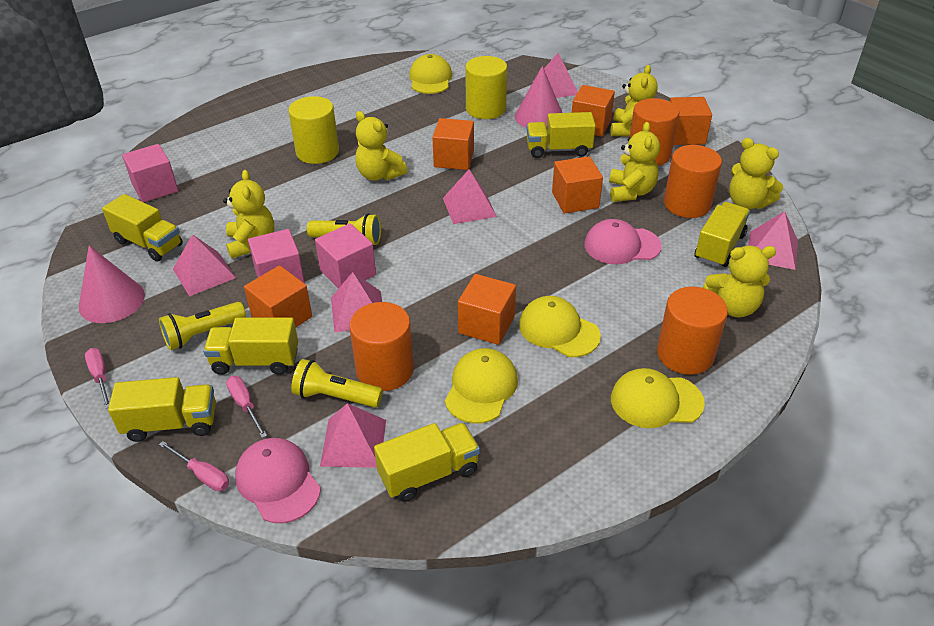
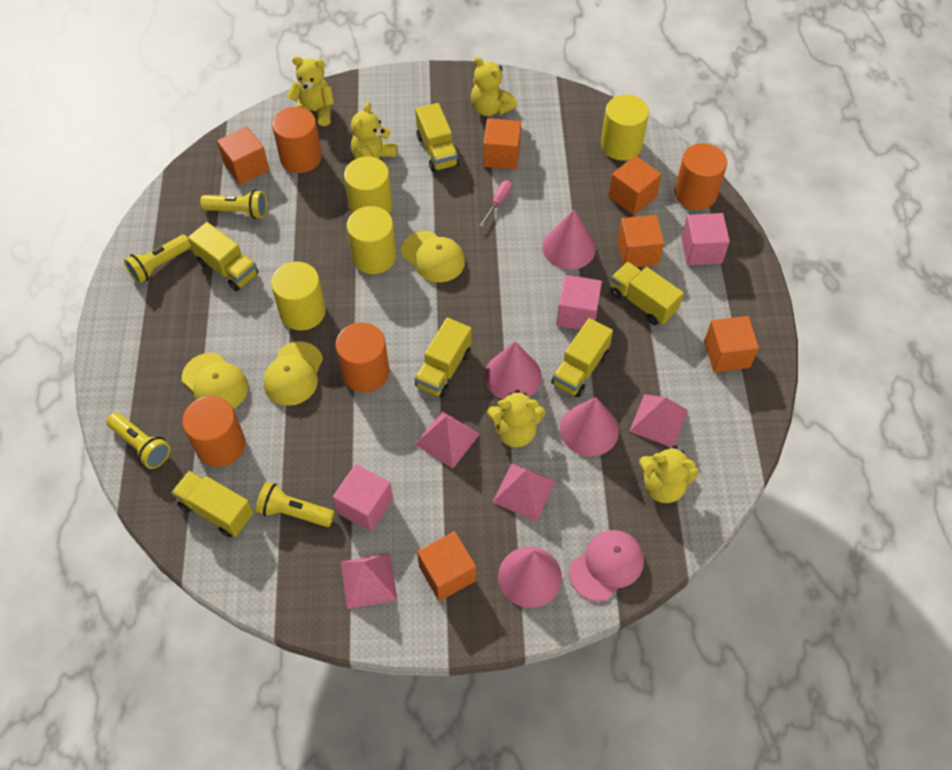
pink cap: 2 -> 1
pink cone: 2 -> 4
pink pyramid: 6 -> 4
pink screwdriver: 3 -> 1
yellow cap: 4 -> 3
yellow cylinder: 2 -> 4
yellow flashlight: 3 -> 4
yellow teddy bear: 6 -> 5

